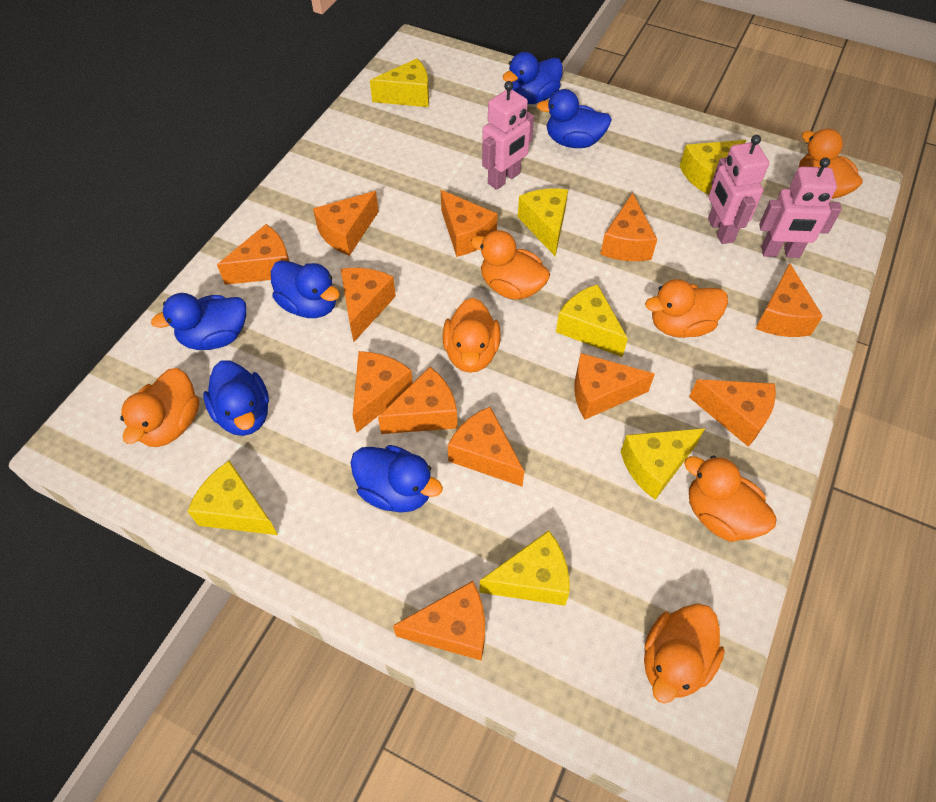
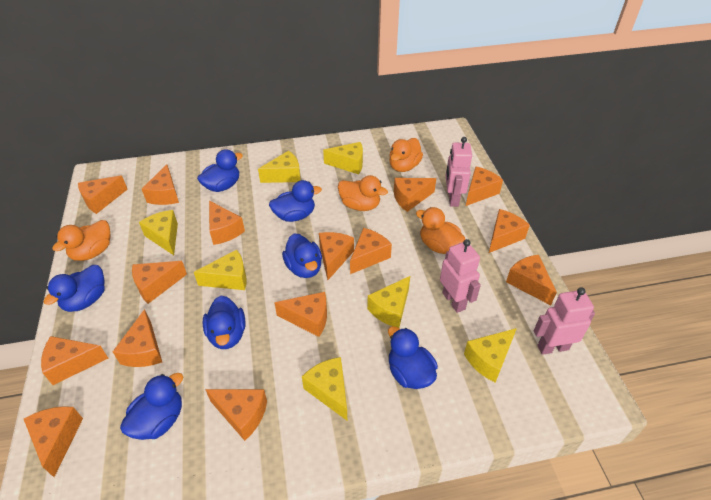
blue duck: 6 -> 7
orange cheese: 12 -> 15
orange duck: 7 -> 4

